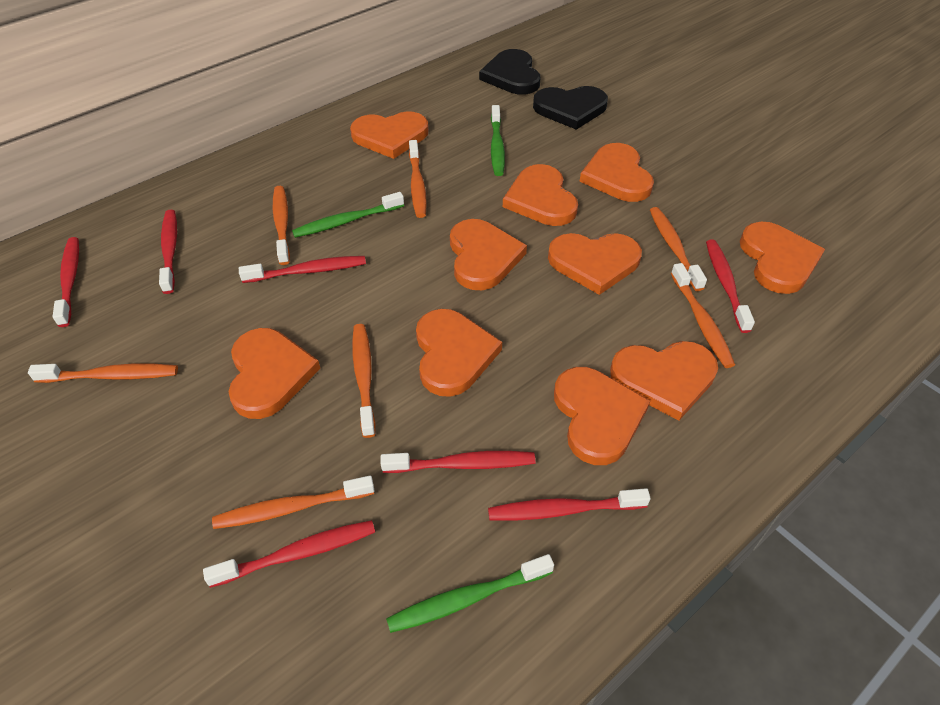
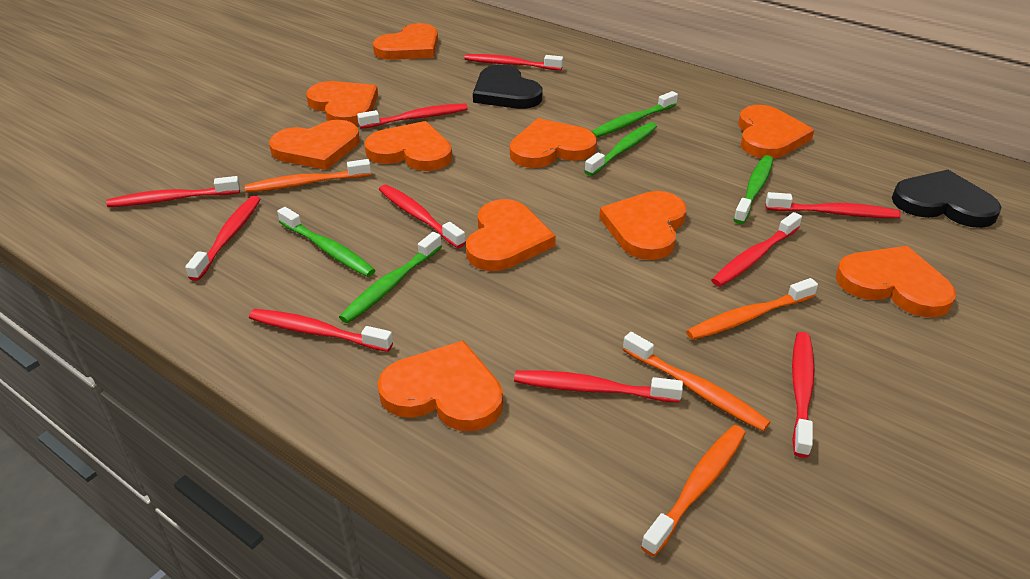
green toothbrush: 3 -> 5
orange toothbrush: 7 -> 4
red toothbrush: 7 -> 10

